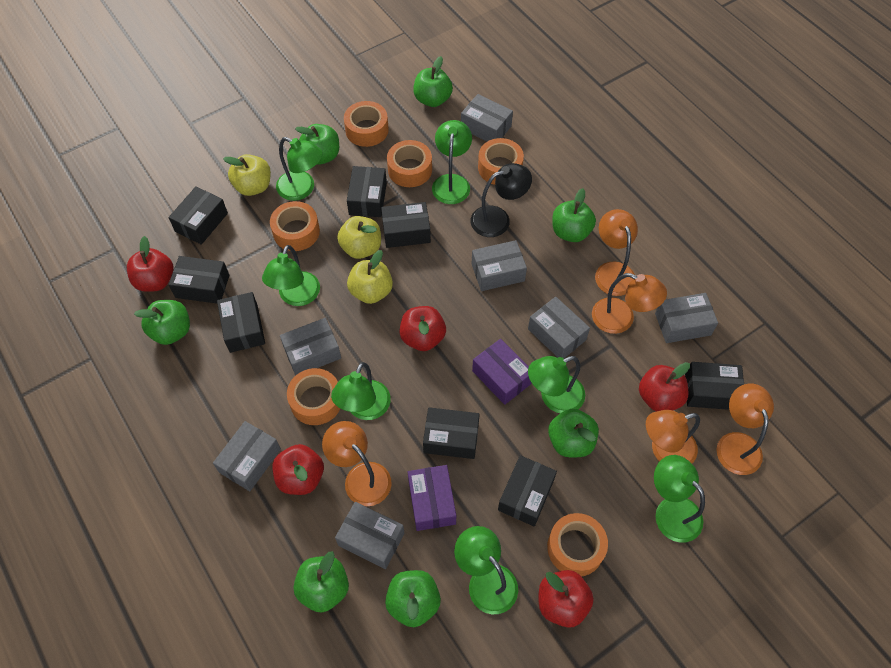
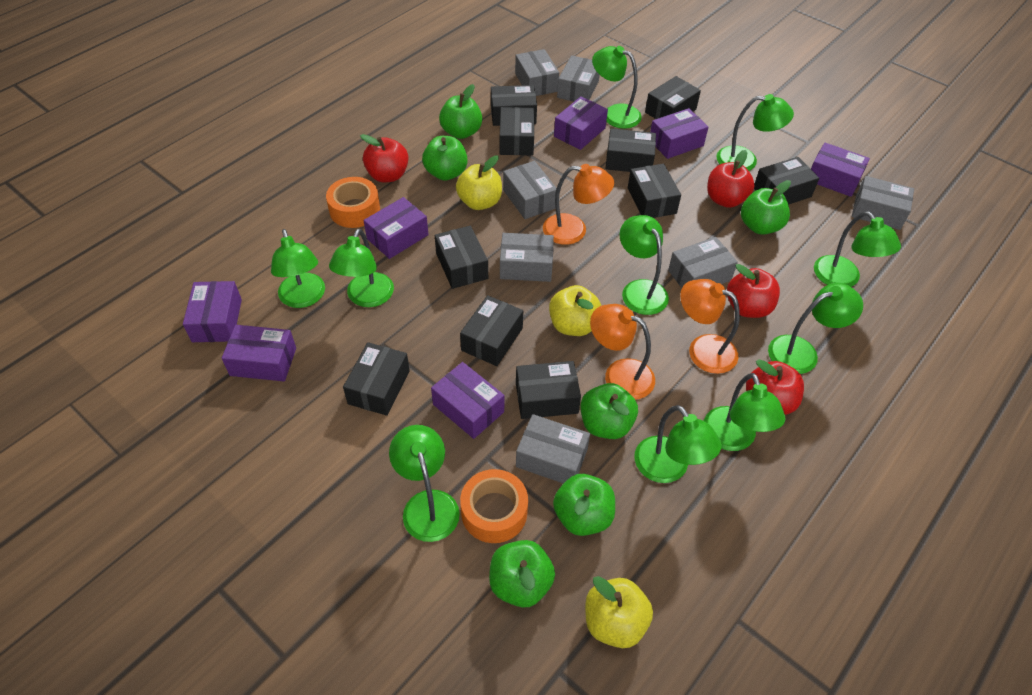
black box: 8 -> 10
black lamp: 1 -> 0
green apple: 7 -> 6
green lamp: 7 -> 10
orange lamp: 5 -> 3
orange tape: 6 -> 2
purple box: 2 -> 7
red apple: 5 -> 4

